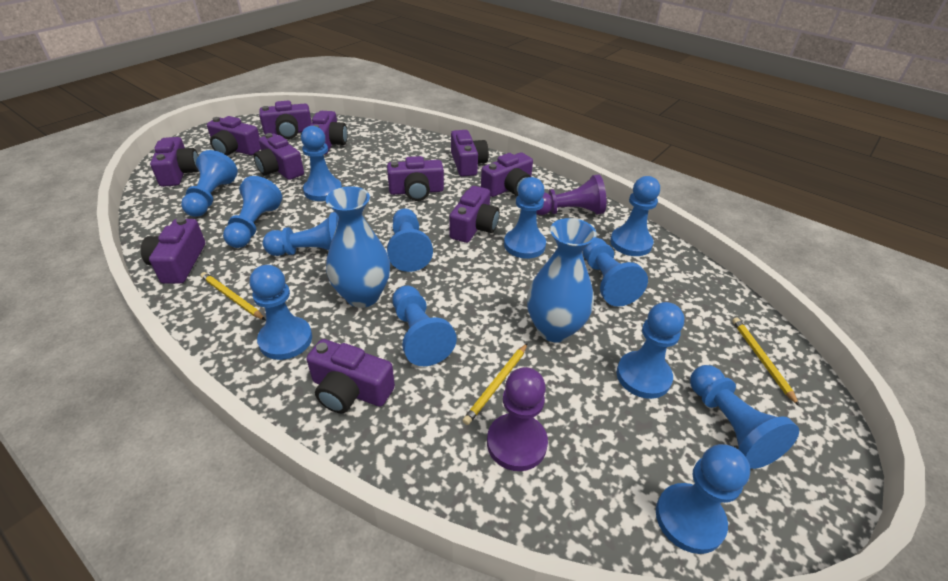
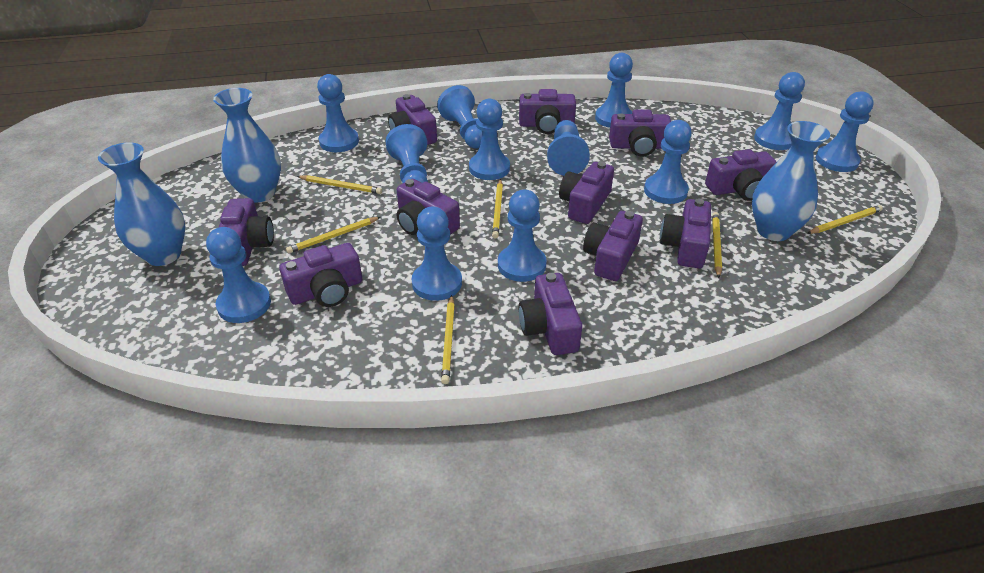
blue pawn: 13 -> 12
blue vase: 2 -> 3
purple pawn: 2 -> 0
yellow pencil: 3 -> 6

